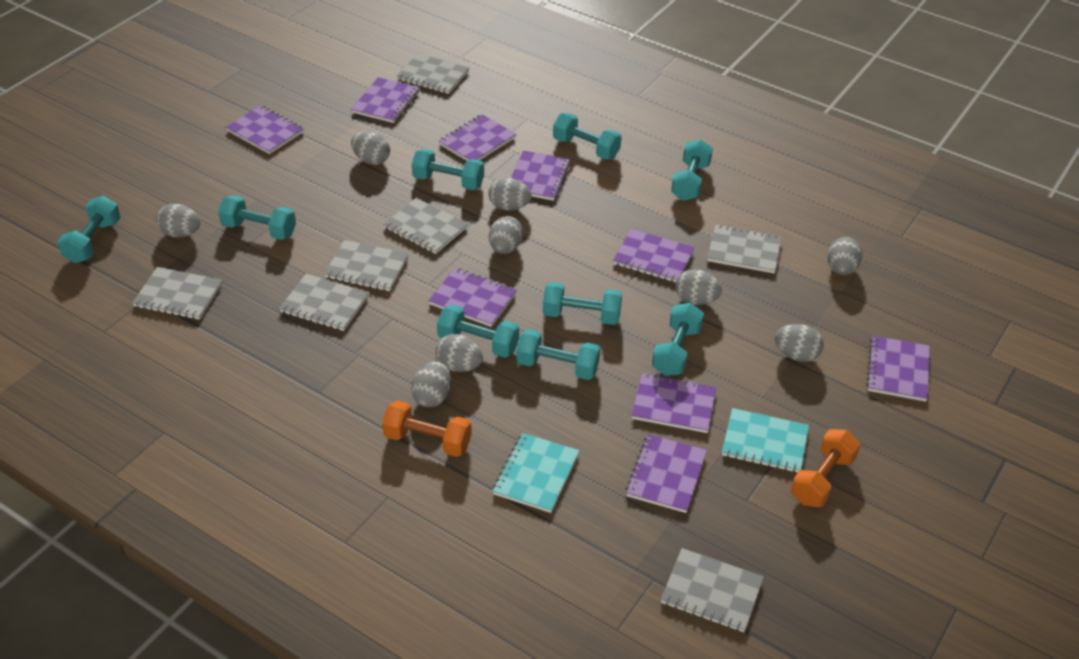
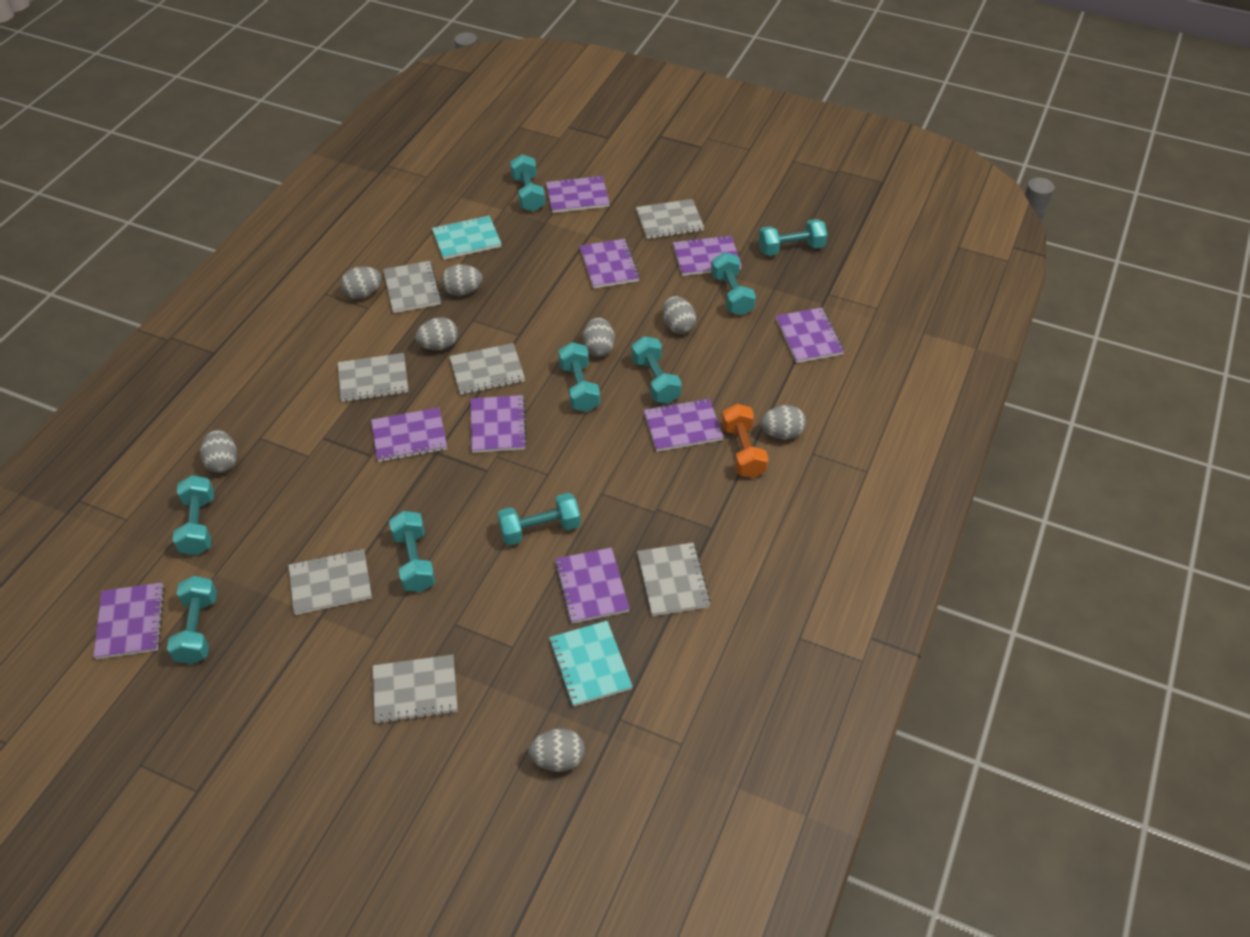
grey egg: 9 -> 8
orange dumbbell: 2 -> 1

